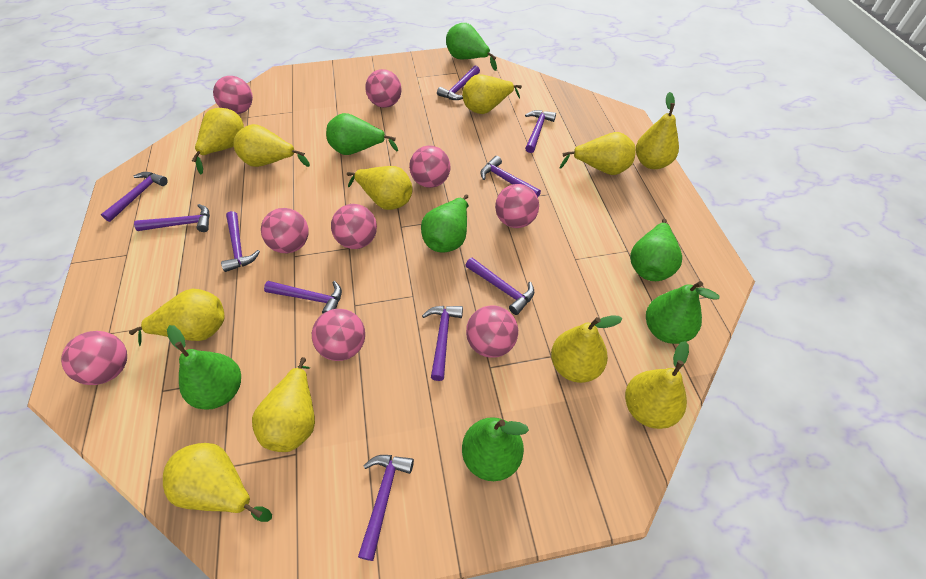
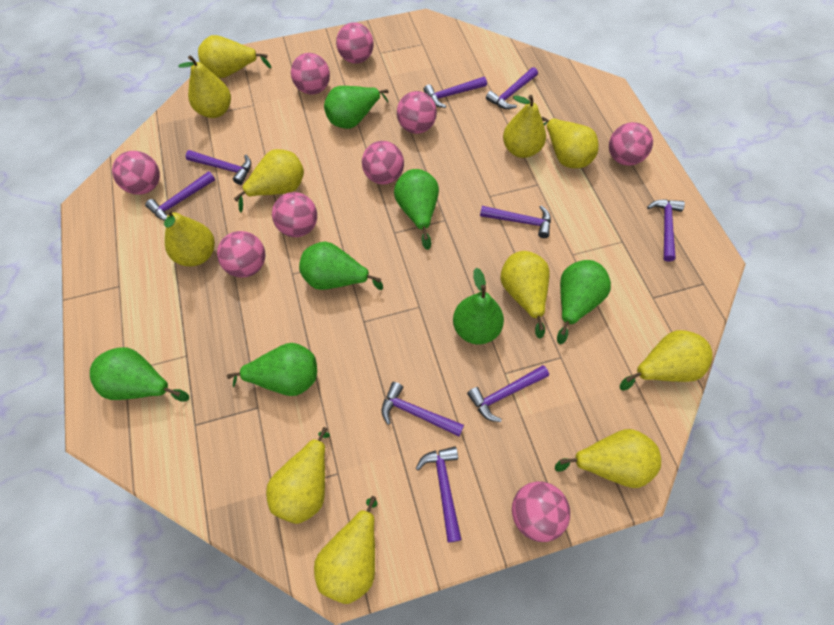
purple hammer: 10 -> 9

